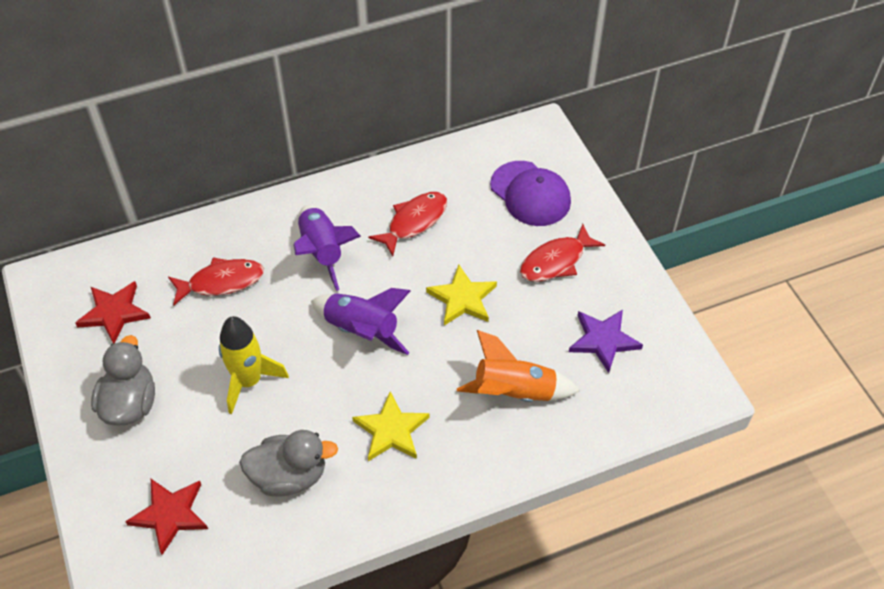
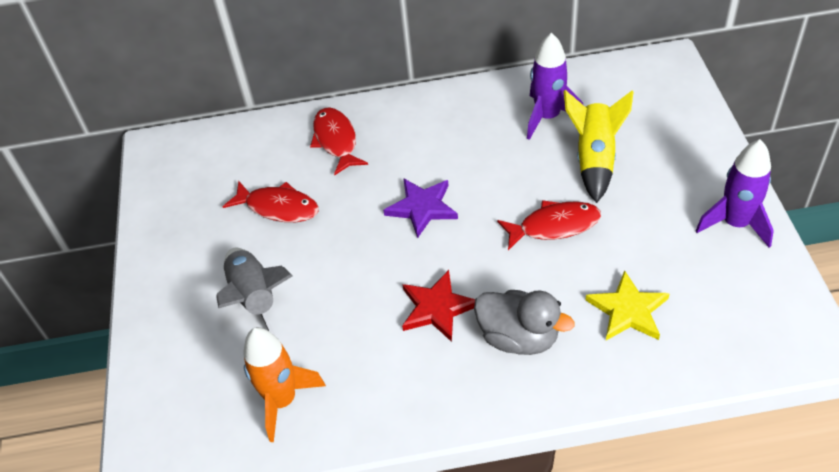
grey duck: 2 -> 1
grey rocket: 0 -> 1
purple cap: 1 -> 0
red star: 2 -> 1
yellow star: 2 -> 1

